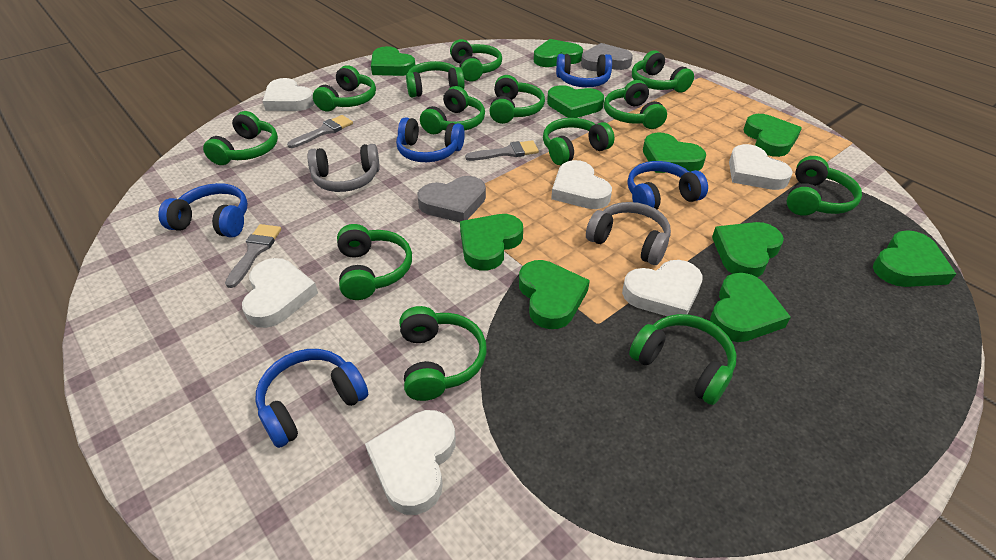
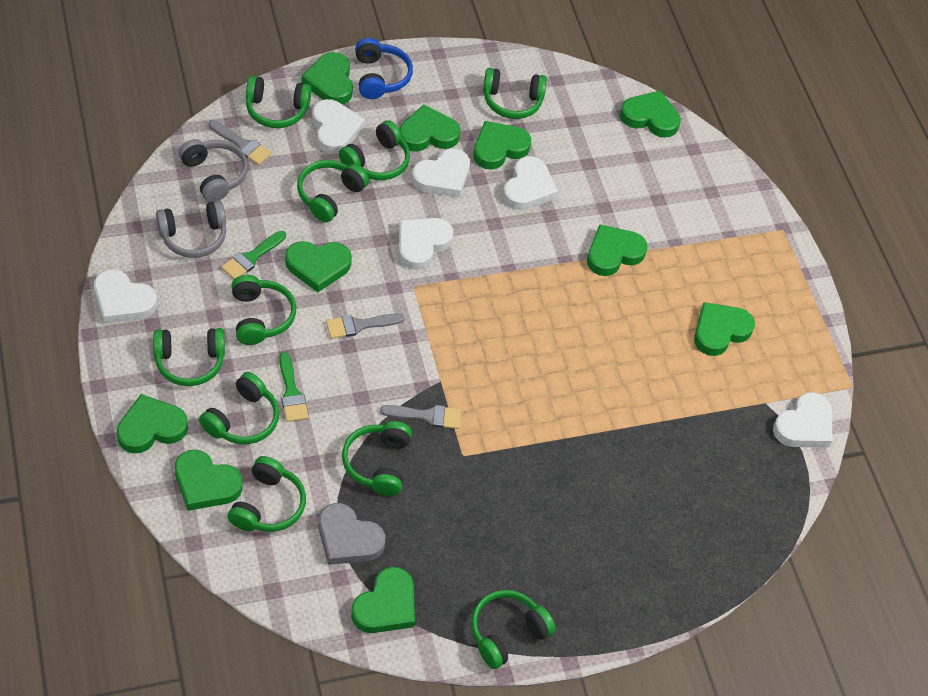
blue headphones: 5 -> 1
green brush: 0 -> 2
green headphones: 13 -> 10
grey heart: 2 -> 1

